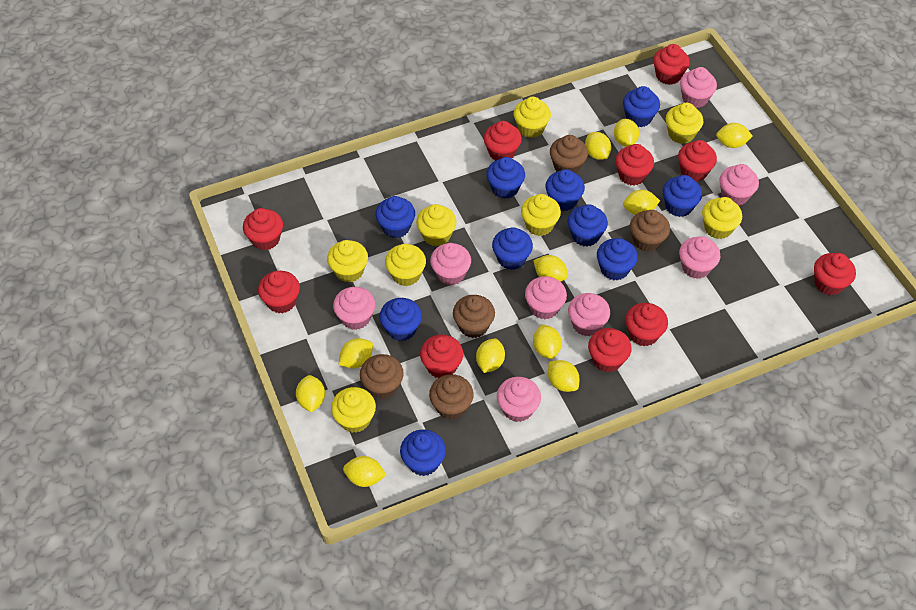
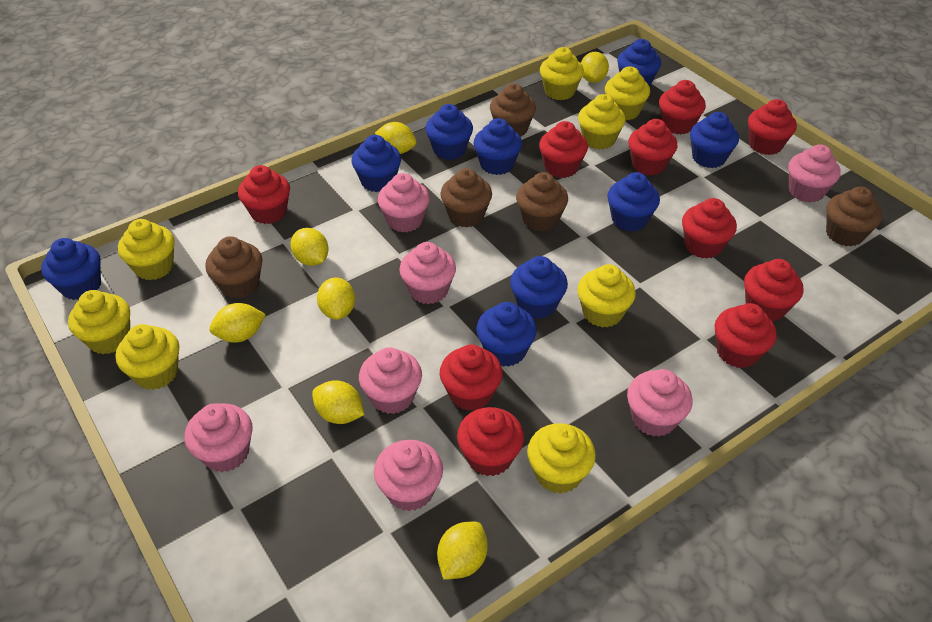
blue cupcake: 10 -> 9
pink cupcake: 8 -> 7
yellow lemon: 11 -> 7

